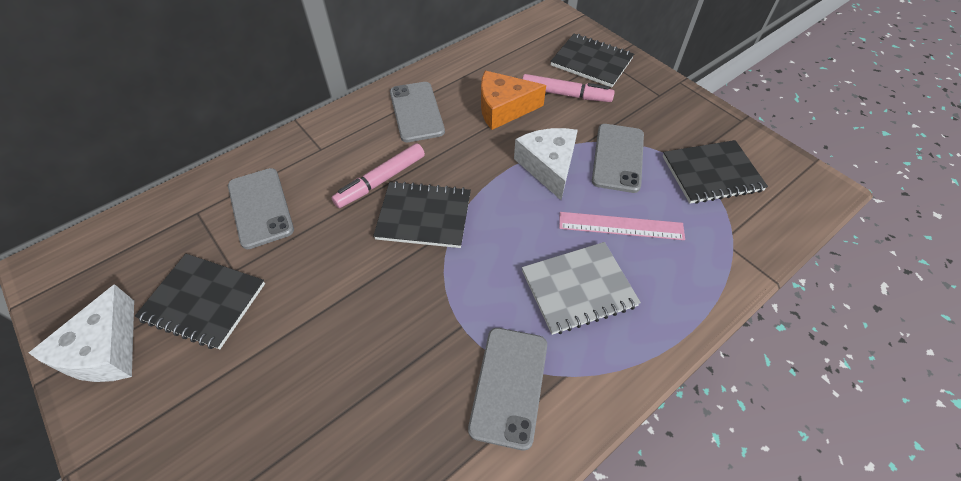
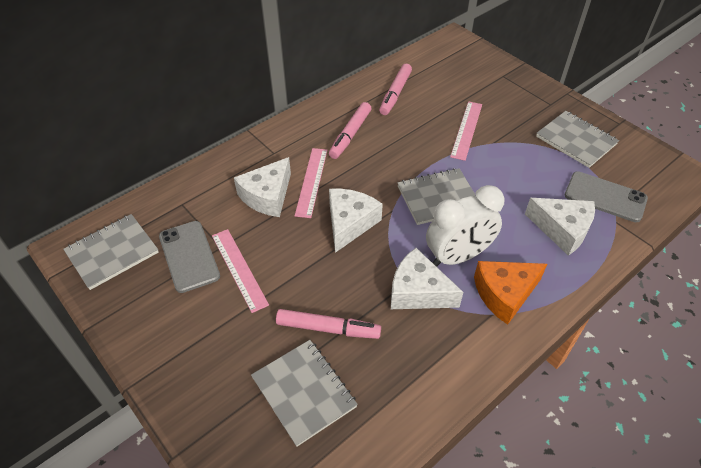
black notebook: 4 -> 0
grey notebook: 1 -> 4
grey phone: 4 -> 2
pink marker: 2 -> 3
pink ruler: 1 -> 3
white cheese: 2 -> 4
white clock: 0 -> 1

